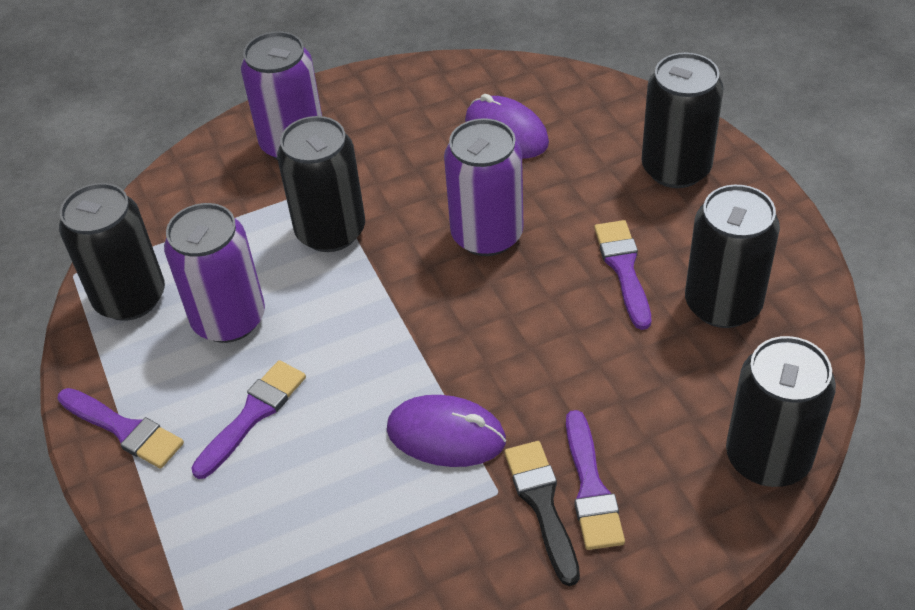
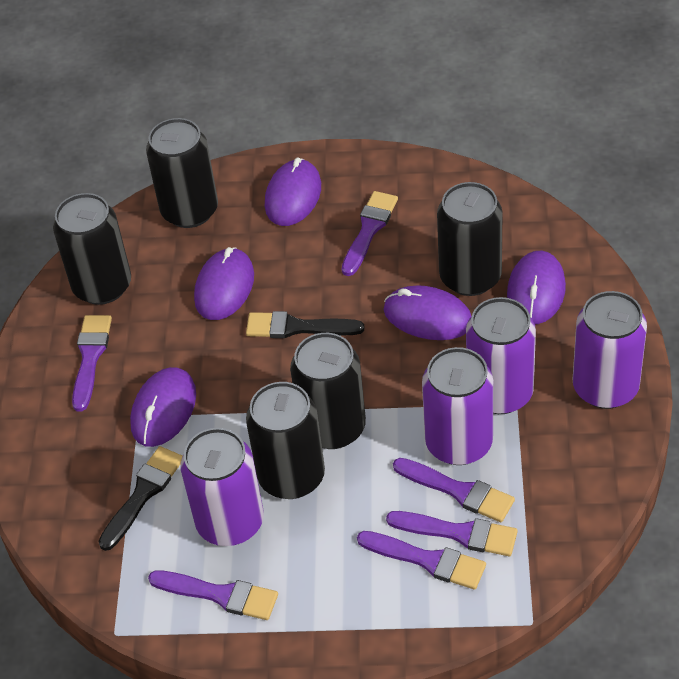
black brush: 1 -> 2
purple brush: 4 -> 6
purple can: 3 -> 4
purple mouse: 2 -> 5

